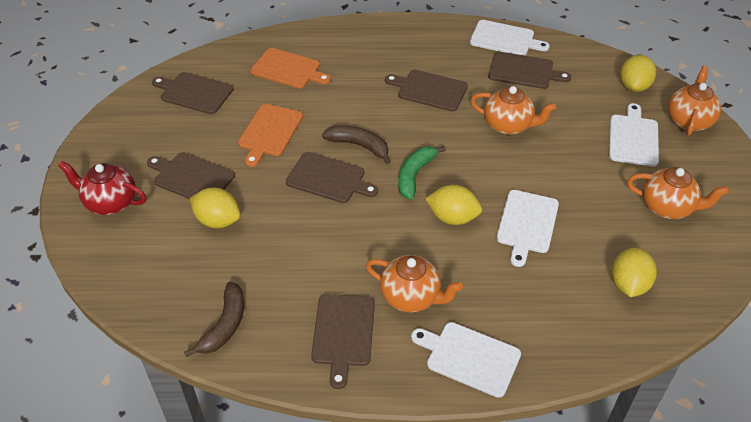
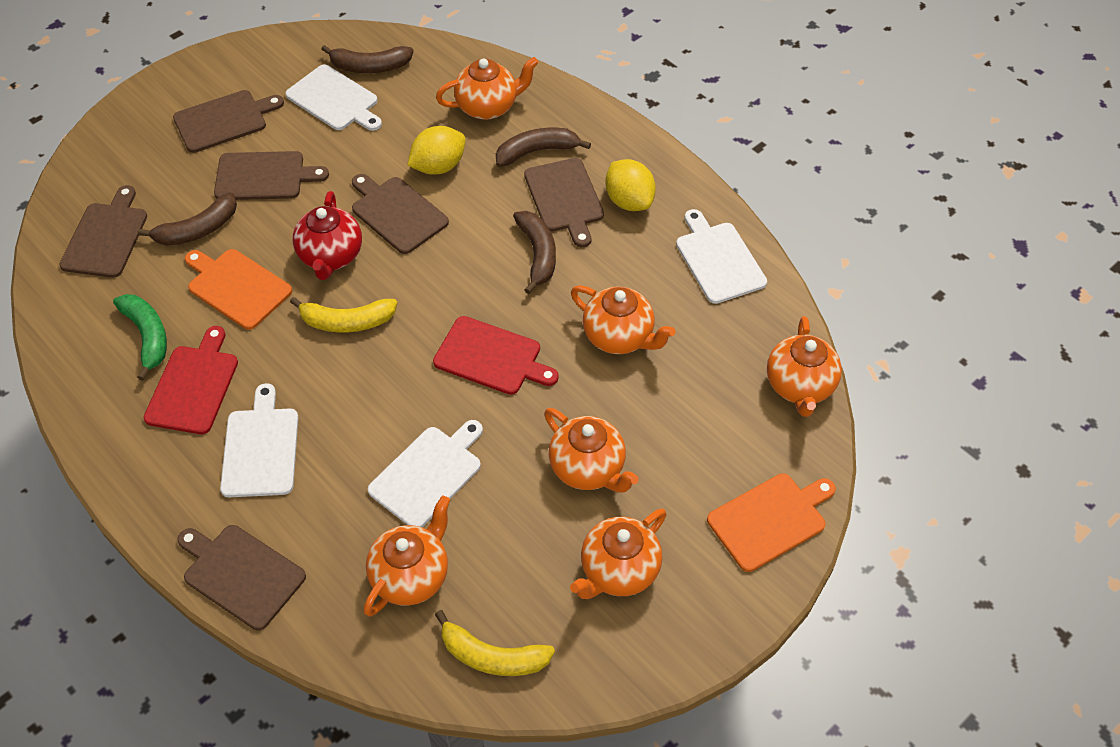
brown banana: 2 -> 4
orange teapot: 4 -> 6
red cutting board: 0 -> 2
yellow banana: 0 -> 2
yellow lemon: 4 -> 2

